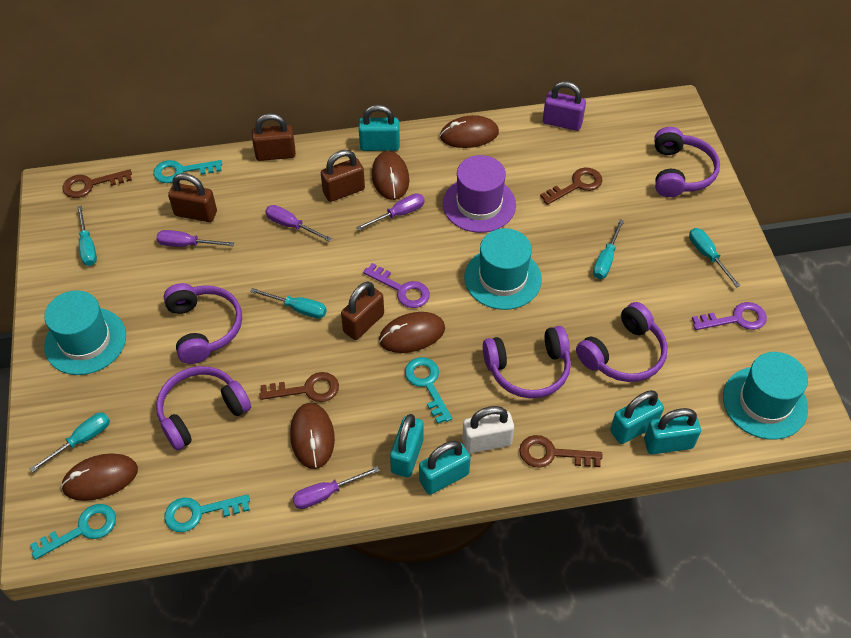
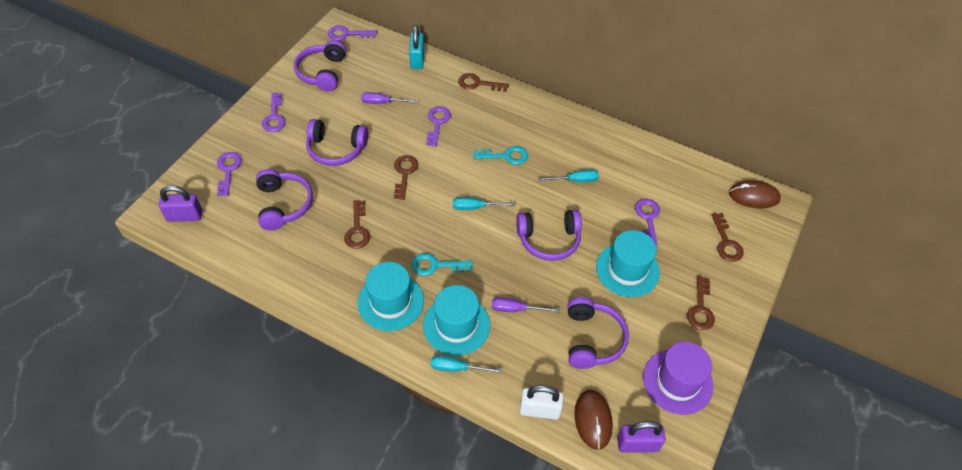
brown key: 4 -> 5
brown mouse: 5 -> 2
brown padlock: 4 -> 0
purple key: 2 -> 5
purple padlock: 1 -> 2
purple screwdriver: 4 -> 2
turquoise key: 4 -> 2
turquoise padlock: 5 -> 1
turquoise screwdriver: 5 -> 3

